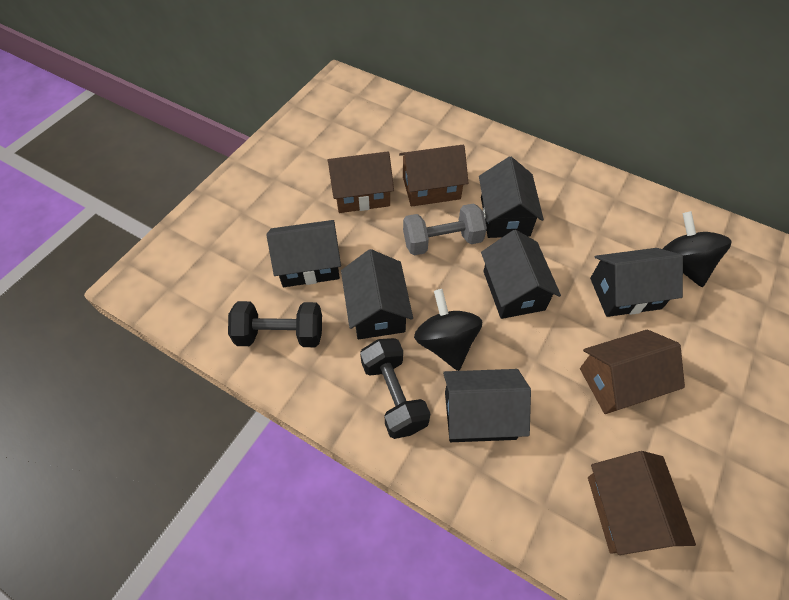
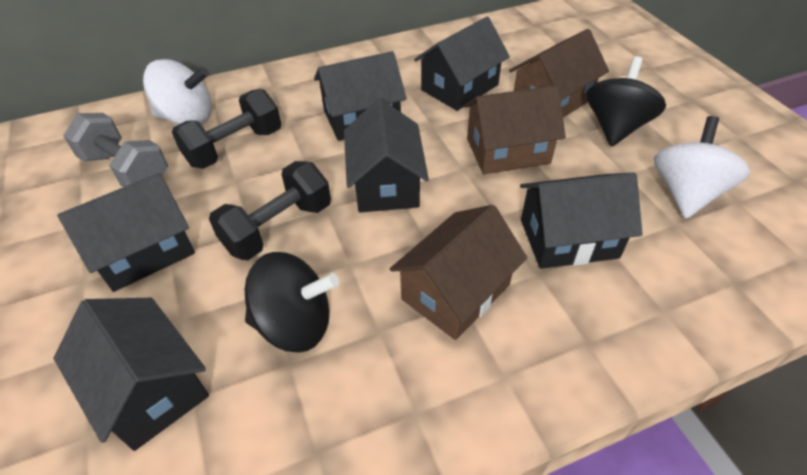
brown house: 4 -> 3
white spinning top: 0 -> 2

